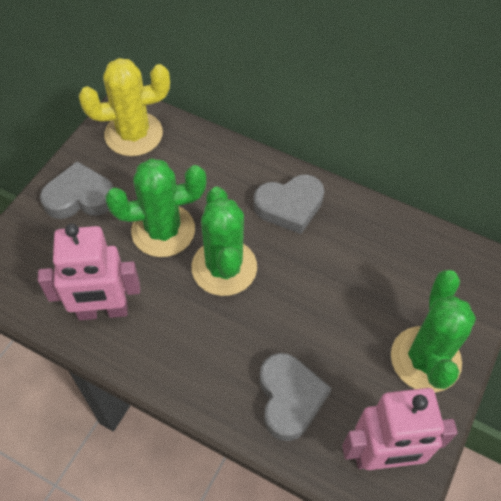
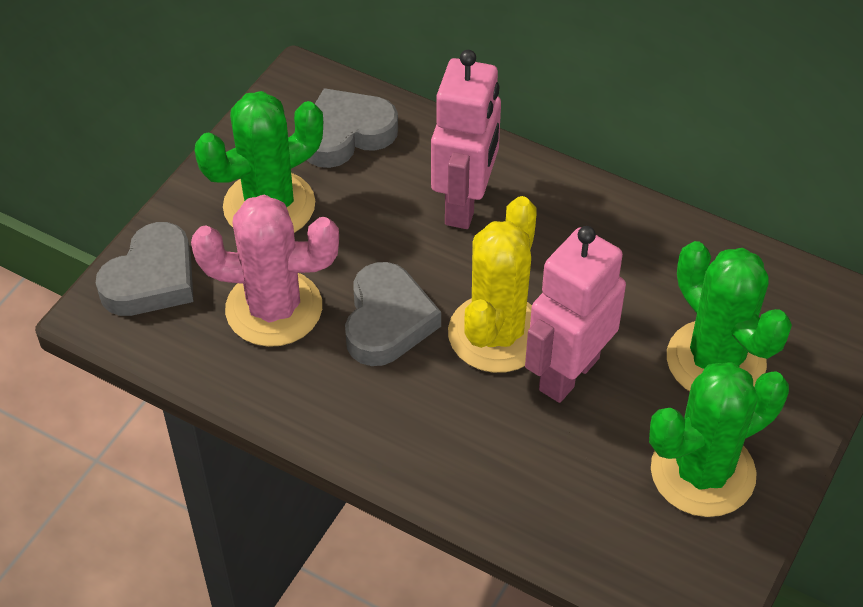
pink cactus: 0 -> 1

